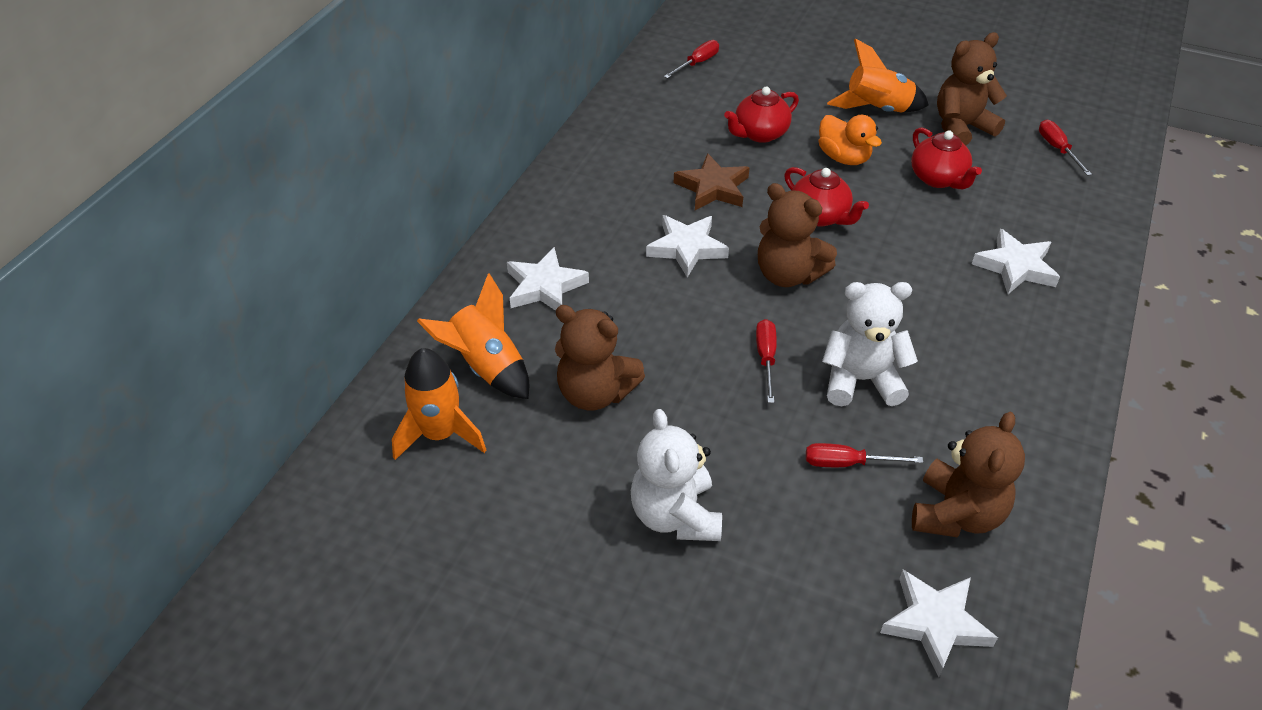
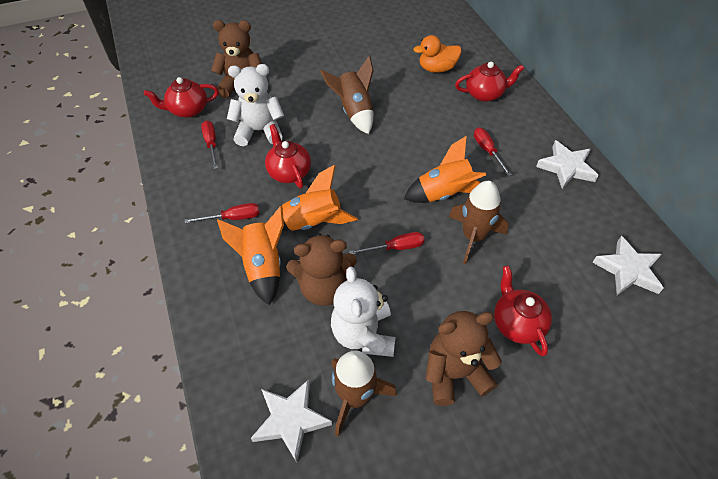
brown rocket: 0 -> 3
brown star: 1 -> 0
brown teddy bear: 4 -> 3
red teapot: 3 -> 4
white star: 4 -> 3

